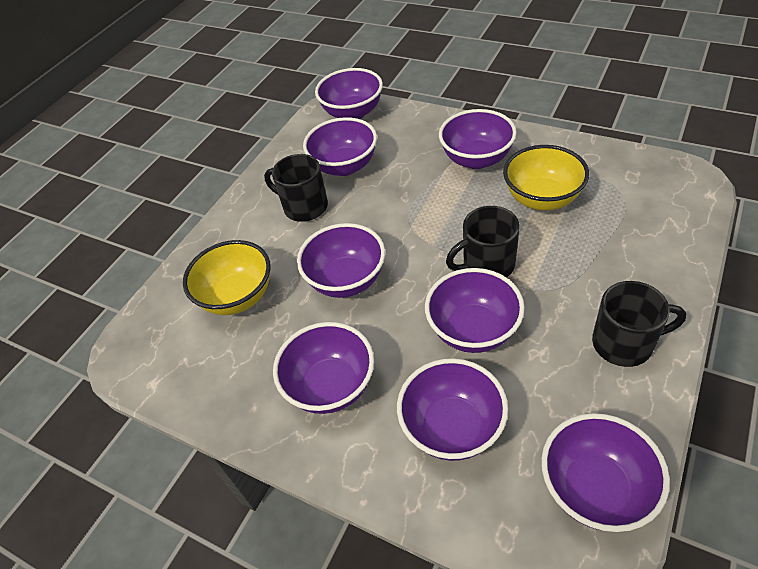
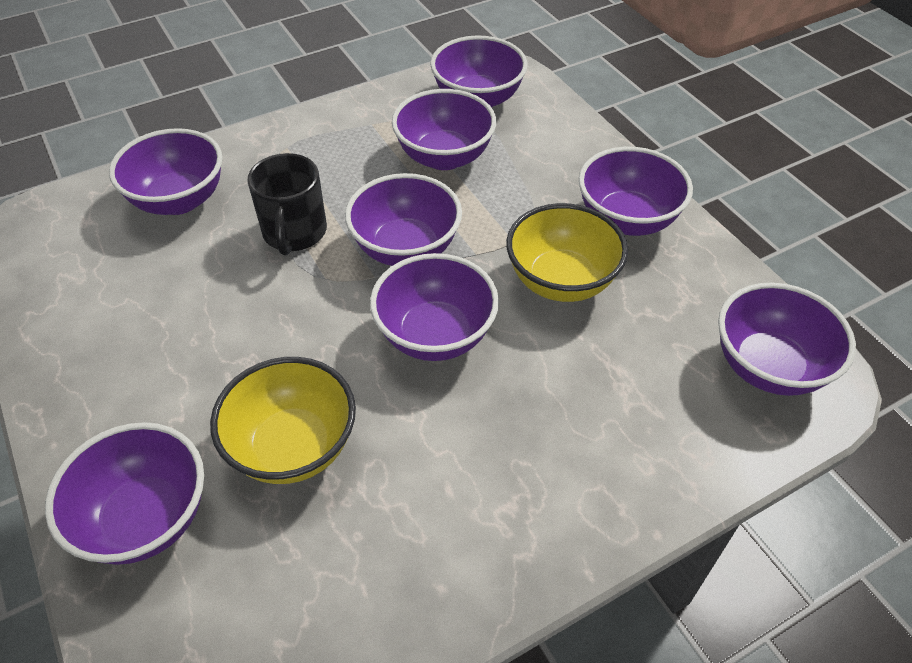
black mug: 3 -> 1

